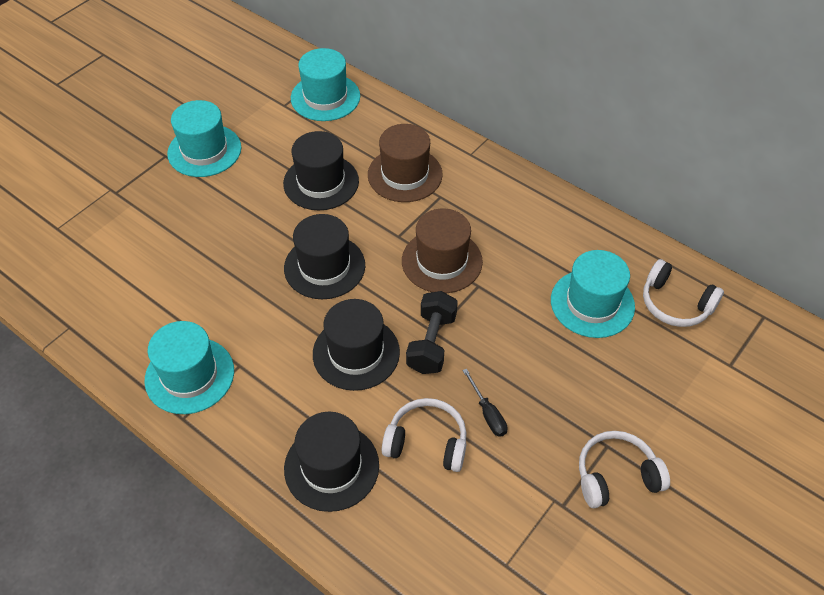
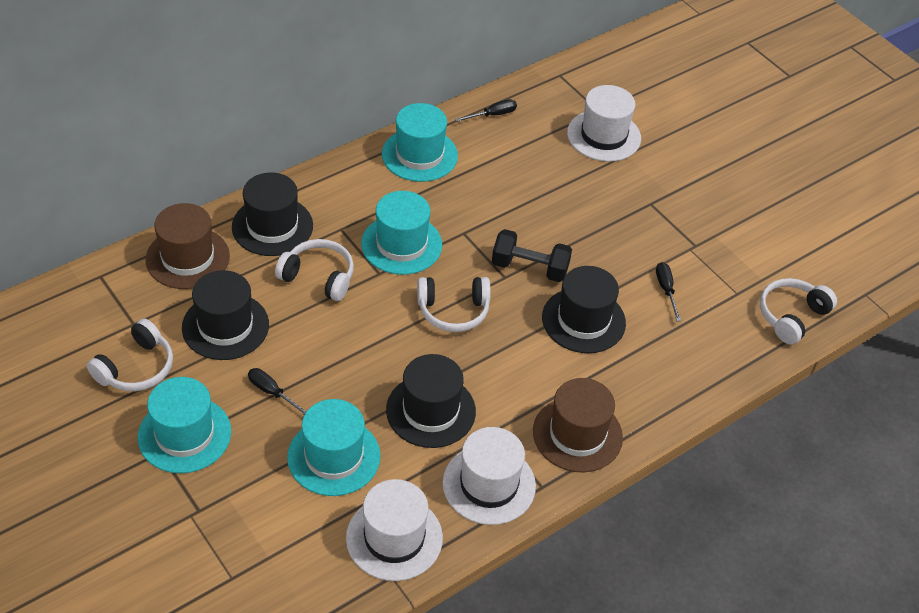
black screwdriver: 1 -> 3
white hat: 0 -> 3
white headphones: 3 -> 4

